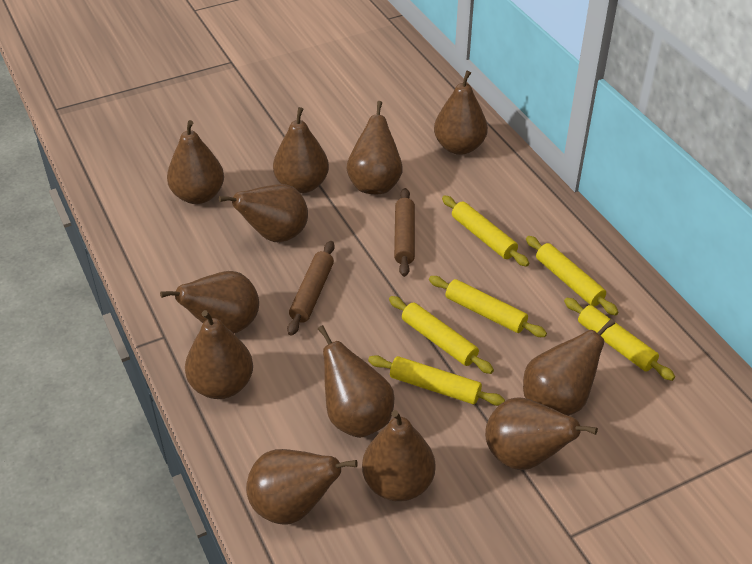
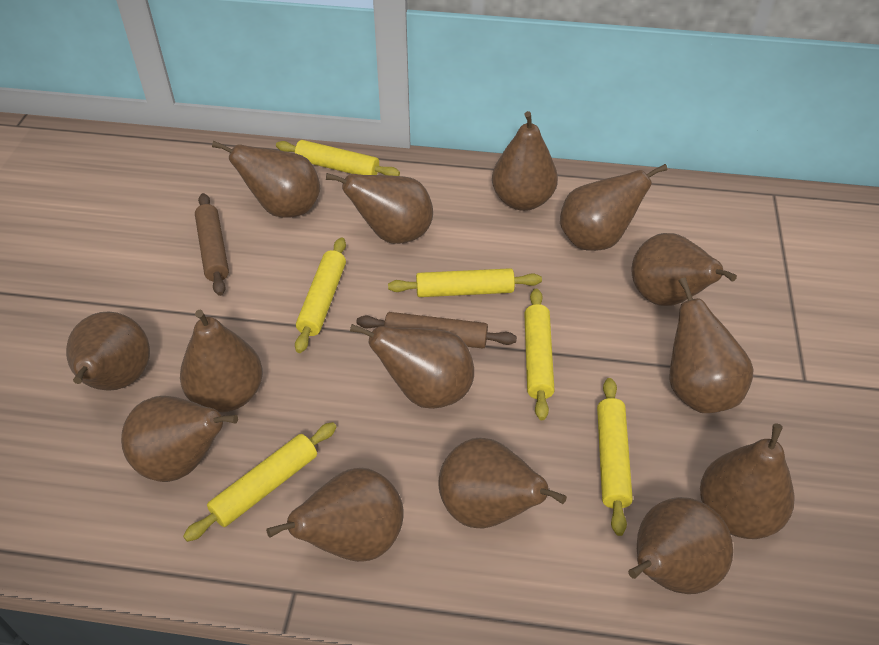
brown pear: 12 -> 14

